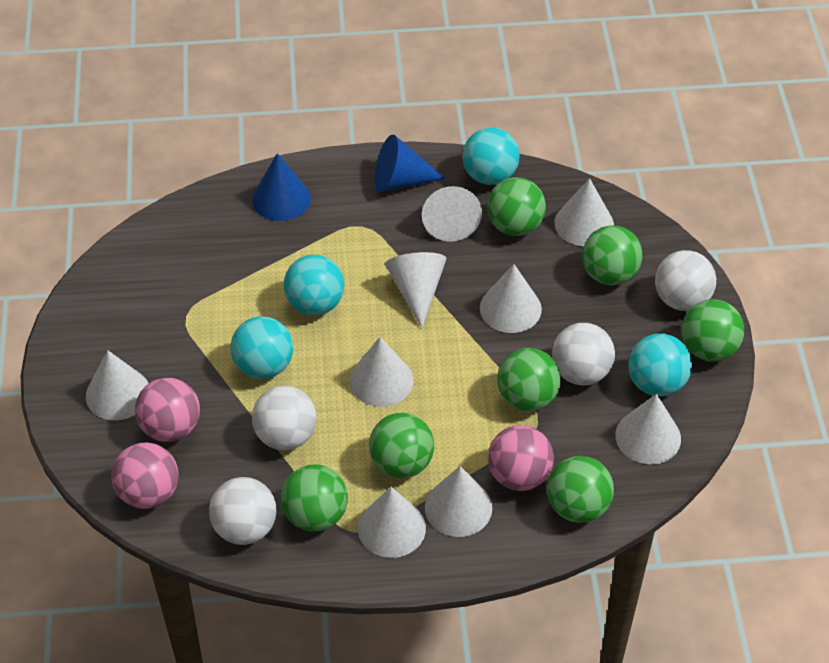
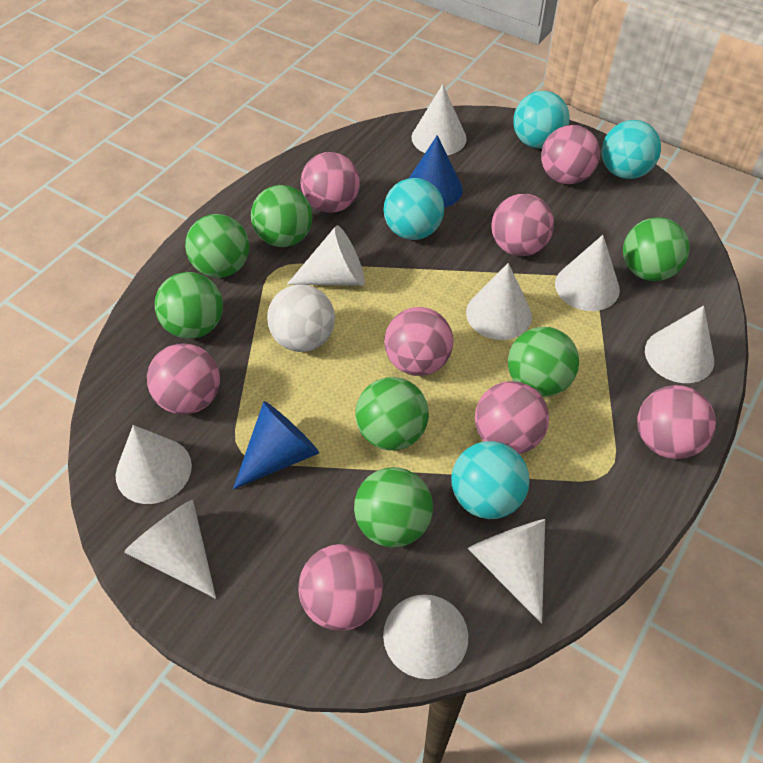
pink ball: 3 -> 8
white ball: 4 -> 1

